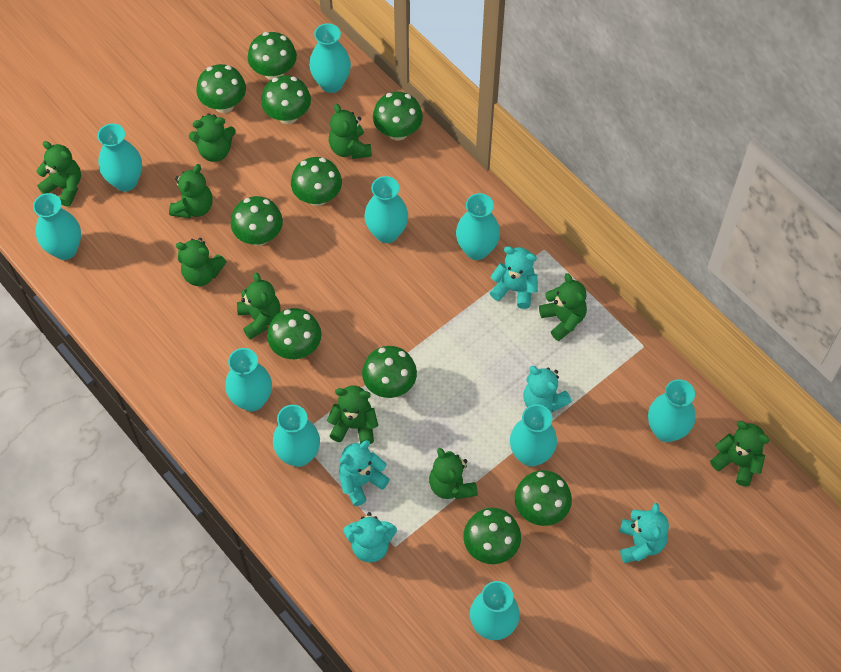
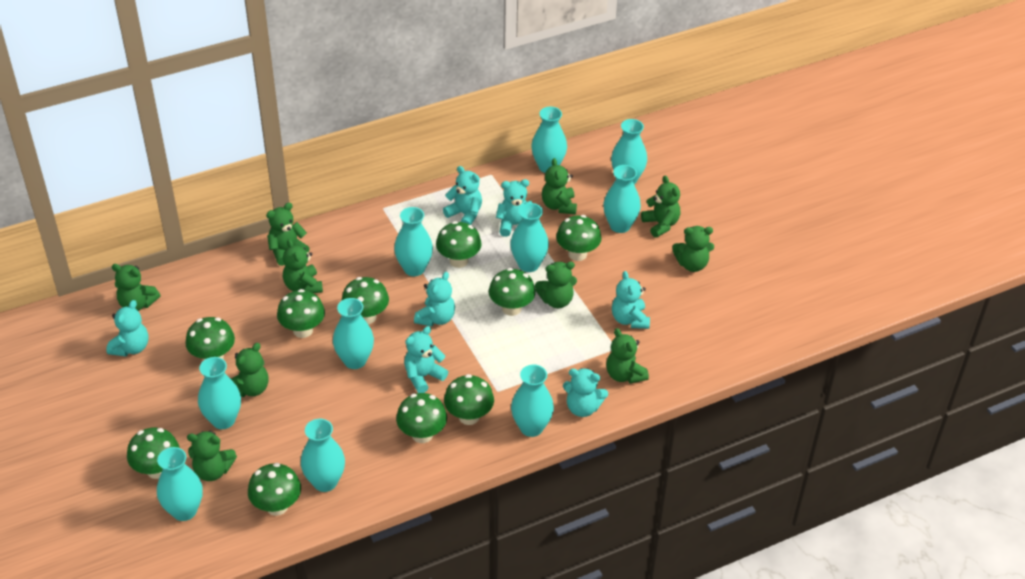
turquoise teddy bear: 5 -> 7

